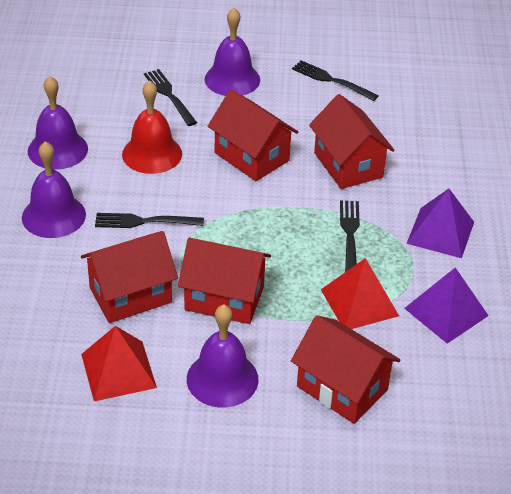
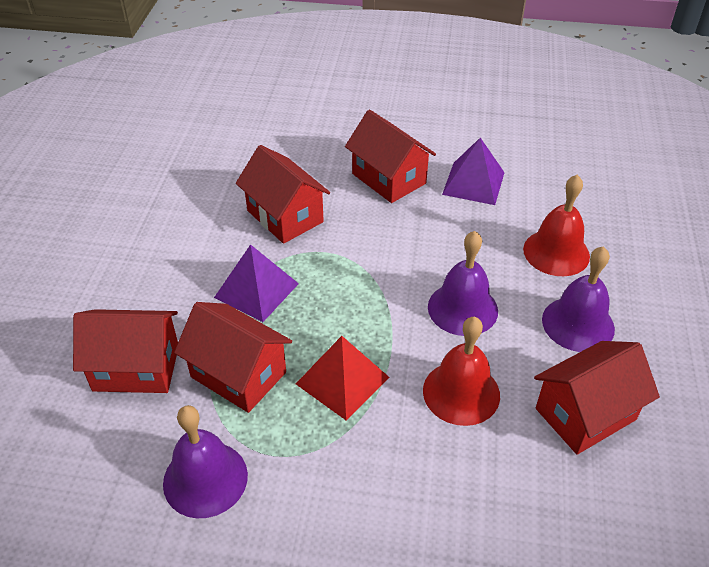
black fork: 4 -> 0
purple bell: 4 -> 3
red bell: 1 -> 2
red pyramid: 2 -> 1

